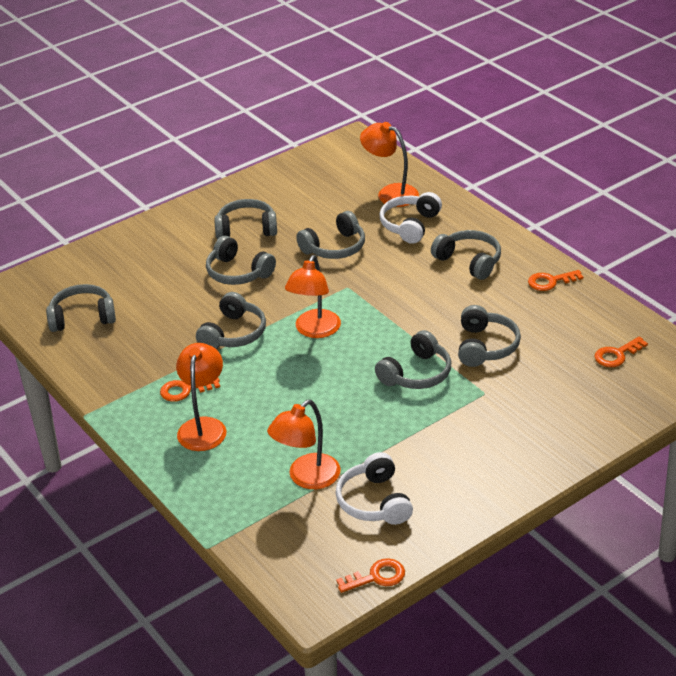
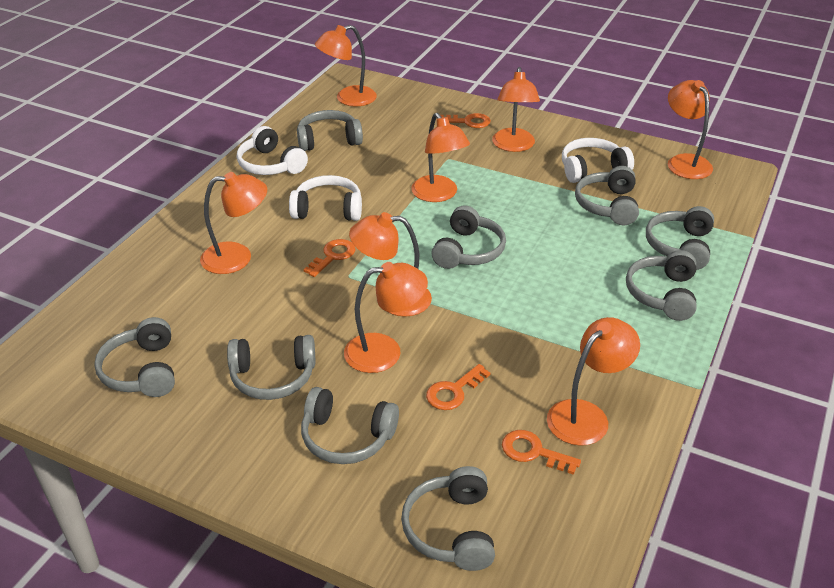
grey headphones: 8 -> 9
orange lamp: 4 -> 8
white headphones: 2 -> 3

